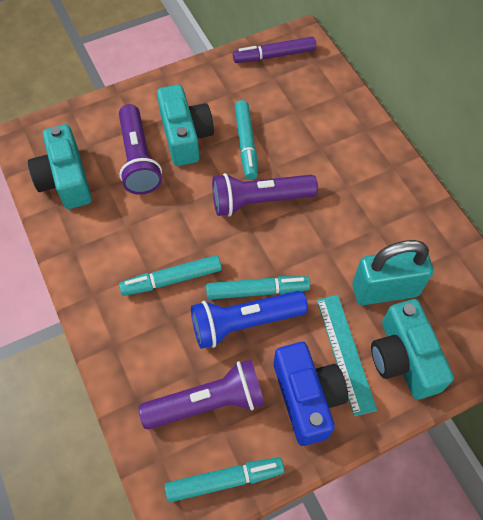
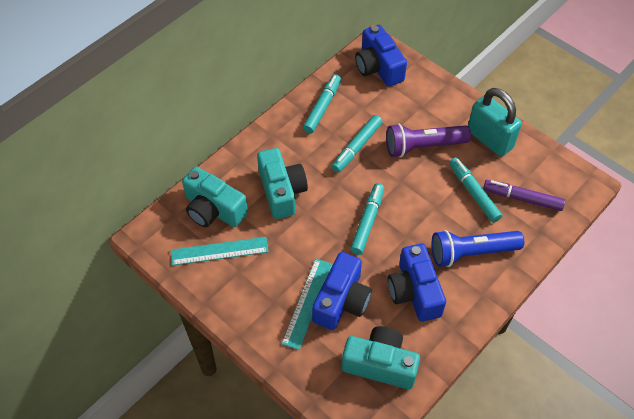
blue camera: 1 -> 3
purple flashlight: 3 -> 1
turquoise ruler: 1 -> 2

